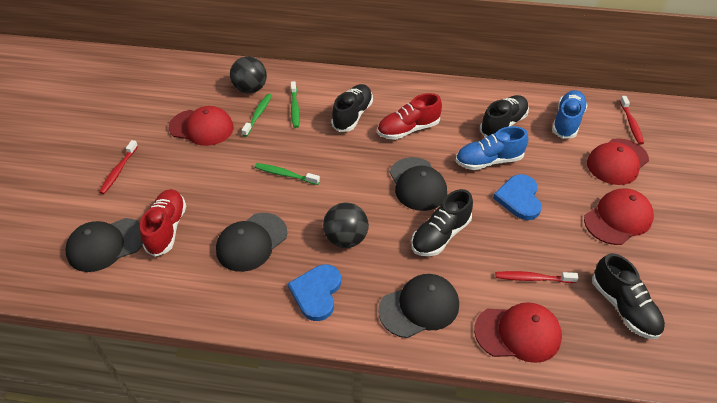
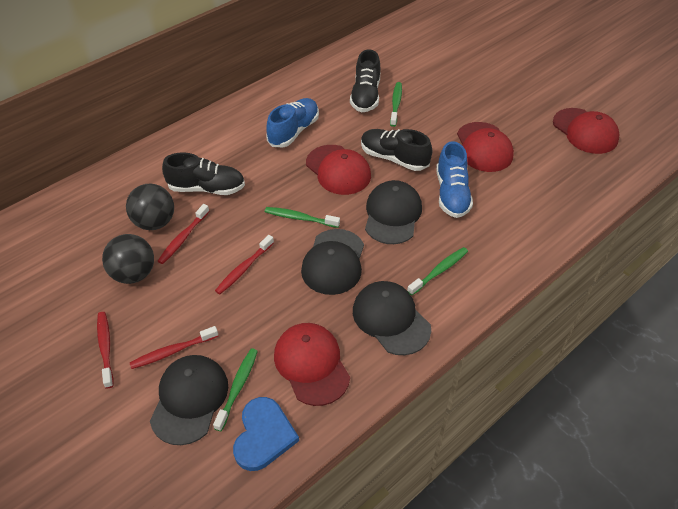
black shoe: 4 -> 3
blue heart: 2 -> 1
green toothbrush: 3 -> 4
red shoe: 2 -> 0
red toothbrush: 3 -> 4

